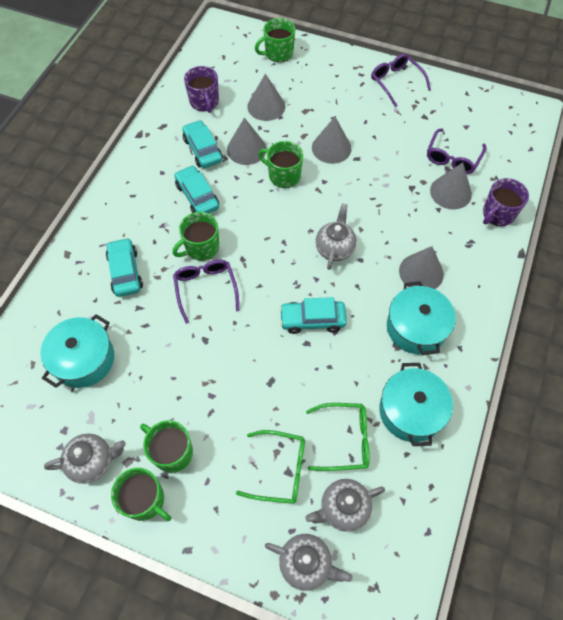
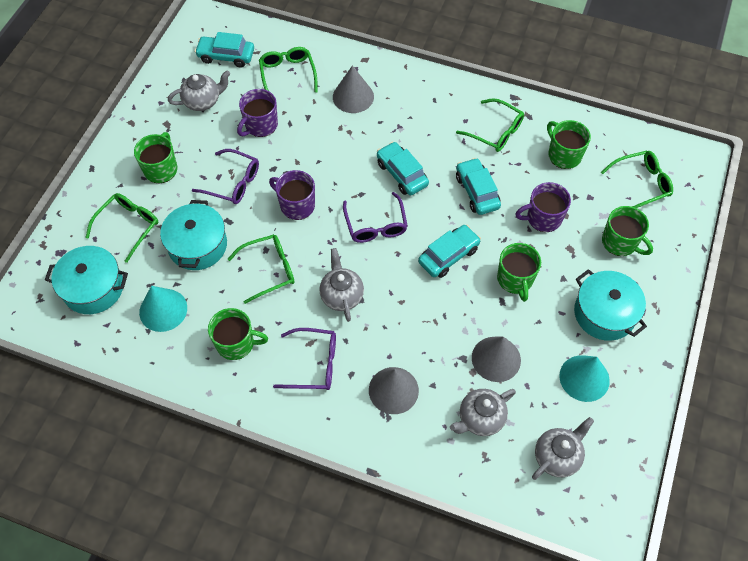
green glasses: 2 -> 5
grey cone: 5 -> 3
purple mug: 2 -> 3
turquoise cone: 0 -> 2

